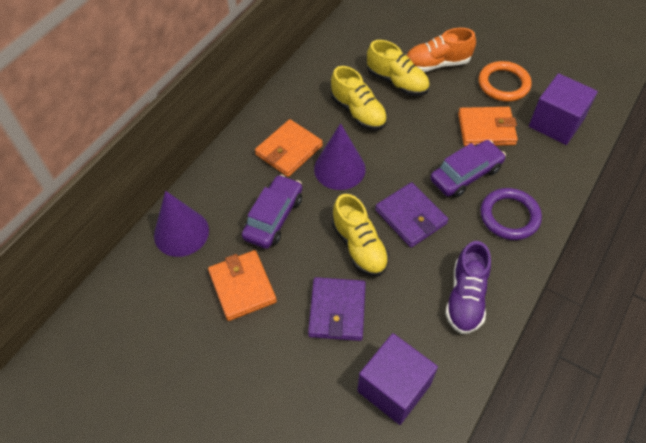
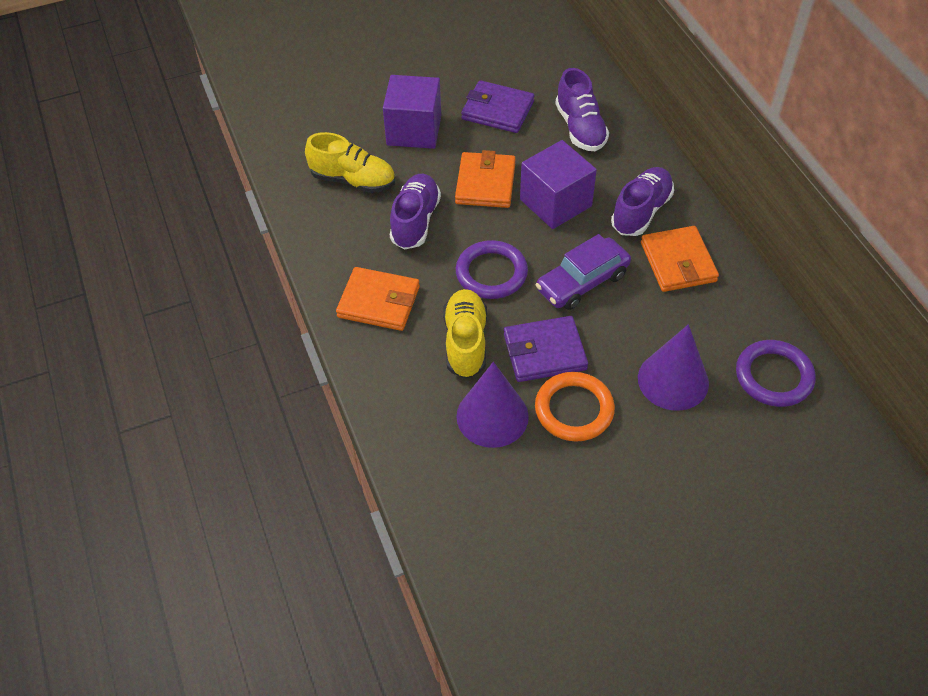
orange shoe: 1 -> 0
purple car: 2 -> 1
purple ring: 1 -> 2
purple shoe: 1 -> 3
yellow shoe: 3 -> 2

